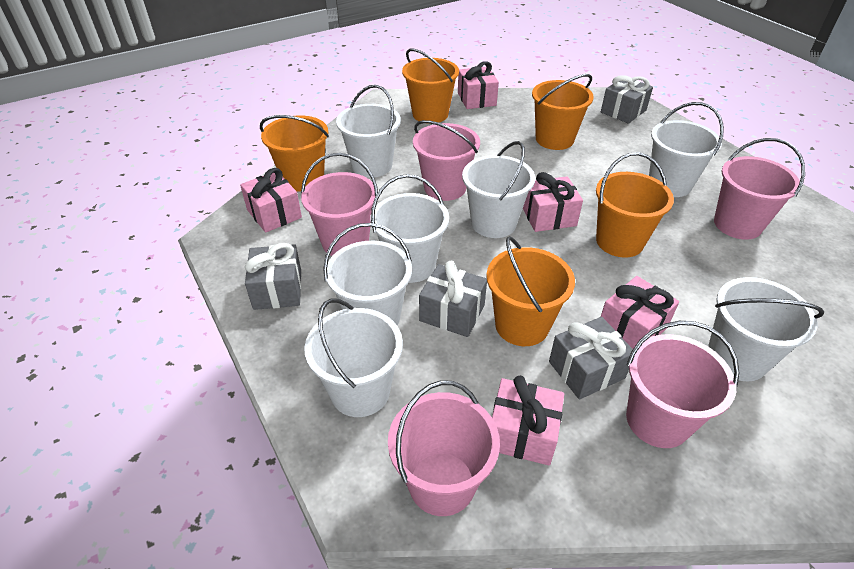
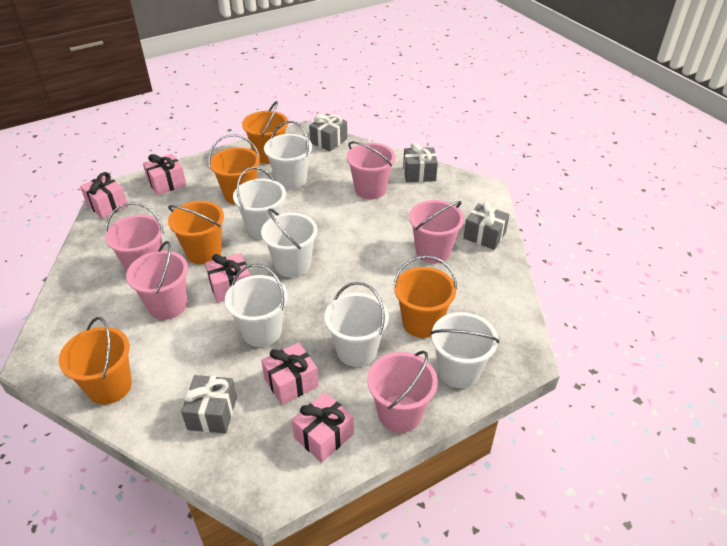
white bucket: 7 -> 6

